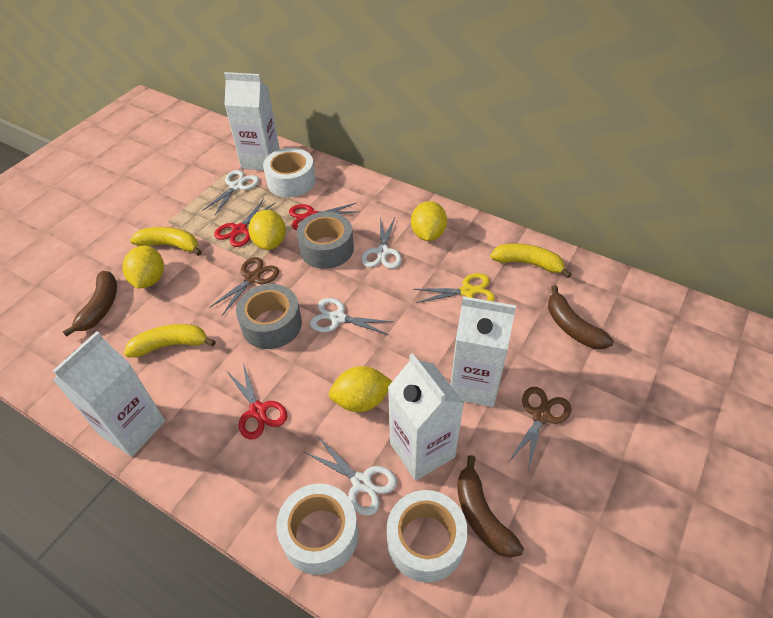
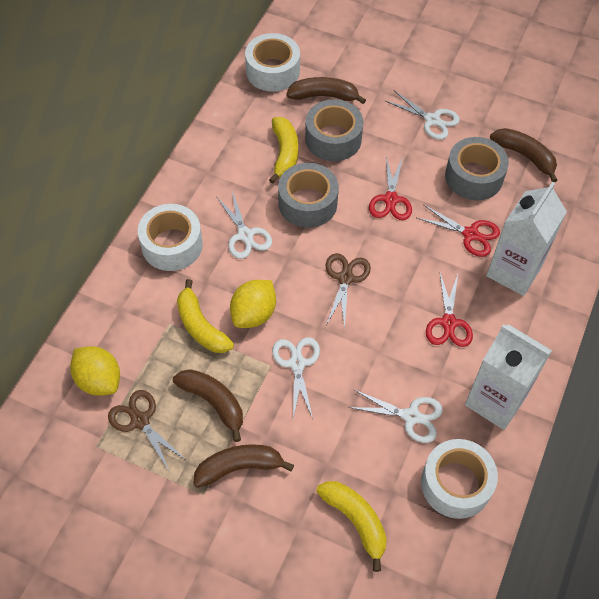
brown banana: 3 -> 4
grey tape: 2 -> 3
white carton: 4 -> 2
yellow lemon: 4 -> 2
yellow scissors: 1 -> 0

